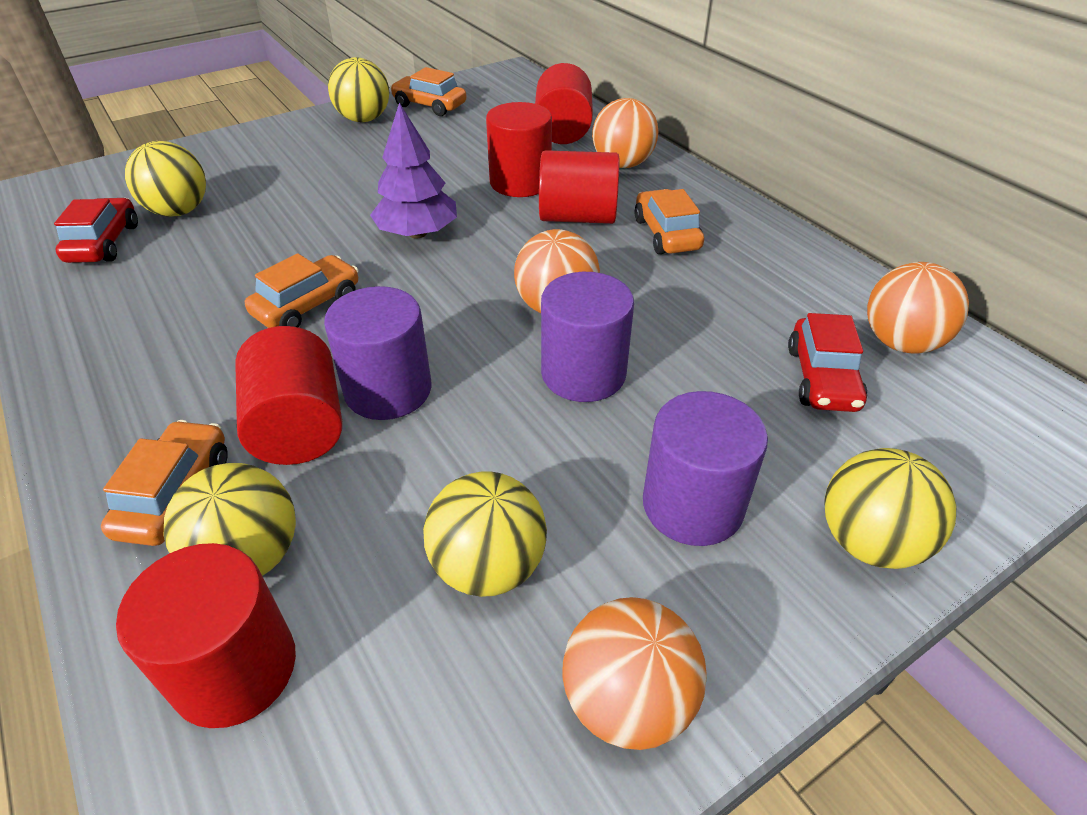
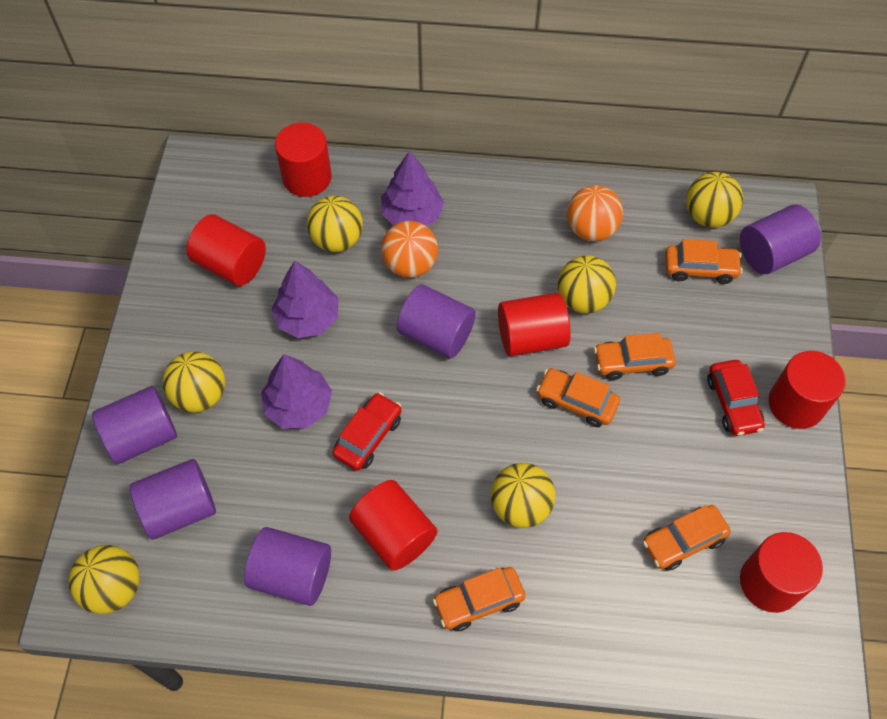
orange ball: 4 -> 2
orange car: 4 -> 5
purple cylinder: 3 -> 5
purple tree: 1 -> 3
red cylinder: 5 -> 6
yellow ball: 5 -> 6

